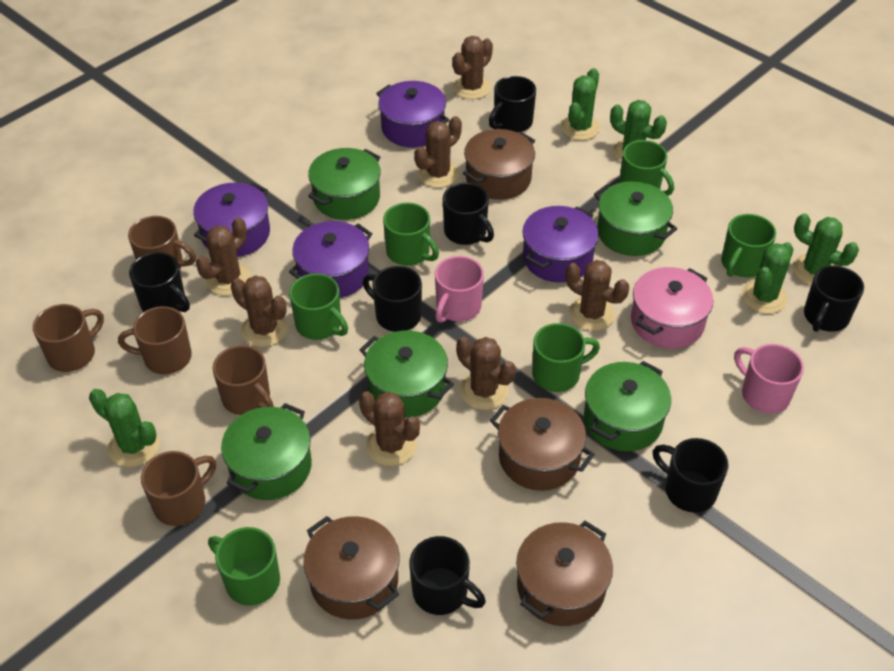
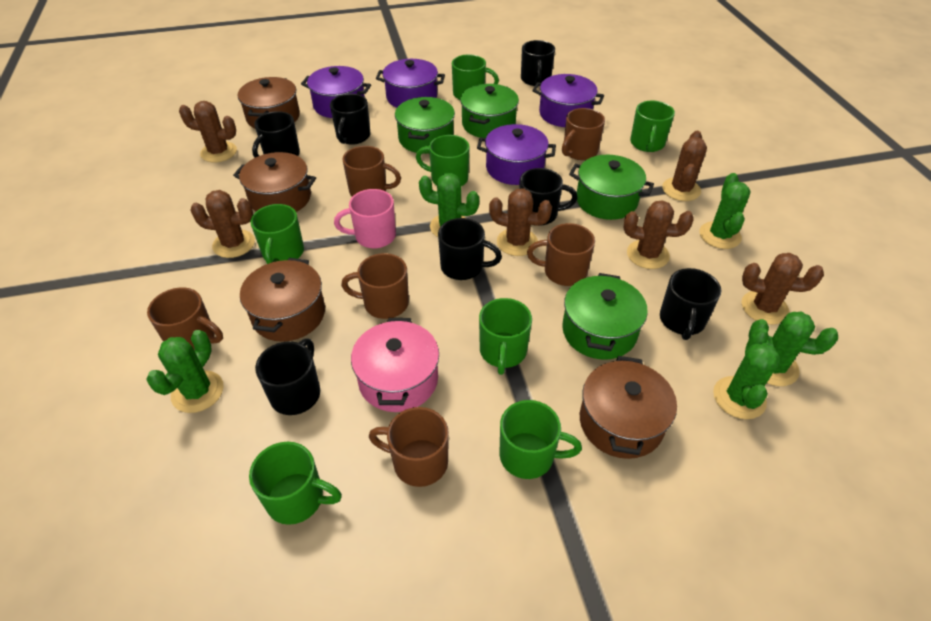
brown cactus: 7 -> 6
brown mug: 5 -> 6
green mug: 6 -> 7
green pot: 5 -> 4
pink mug: 2 -> 1

